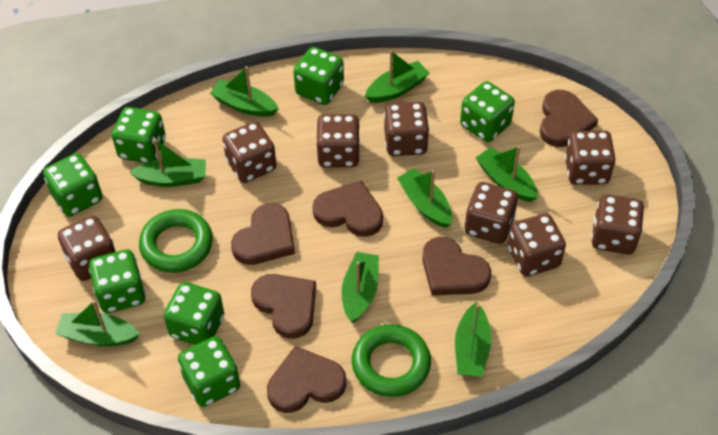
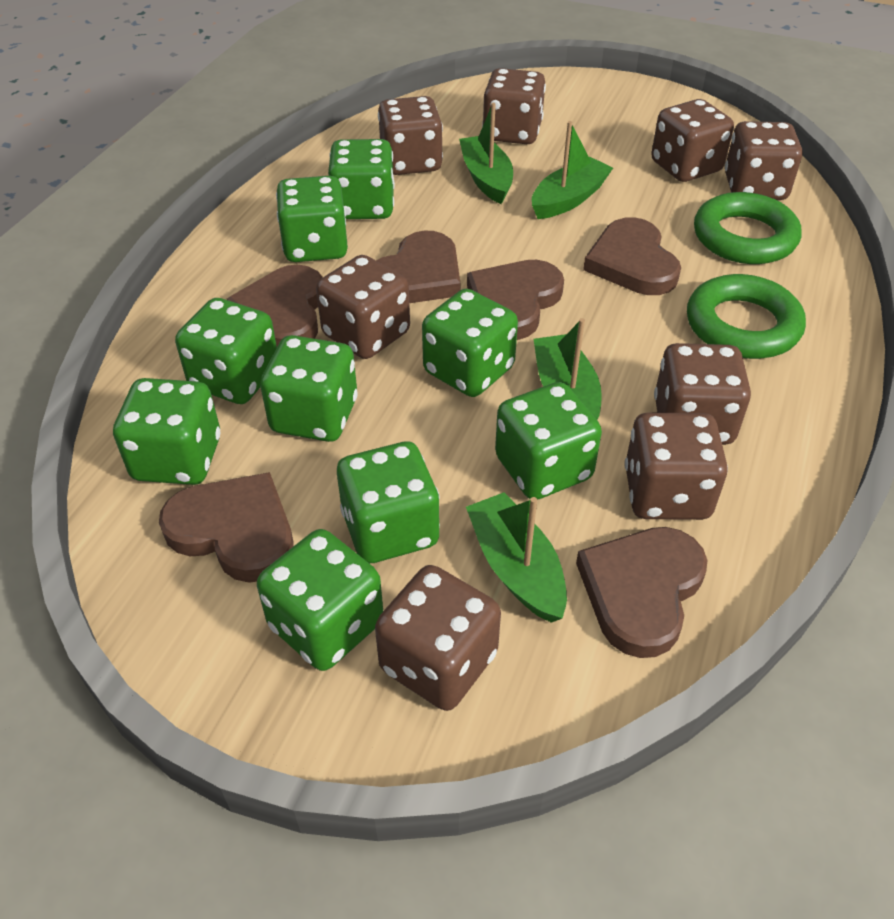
green boat: 8 -> 4
green dice: 7 -> 9

